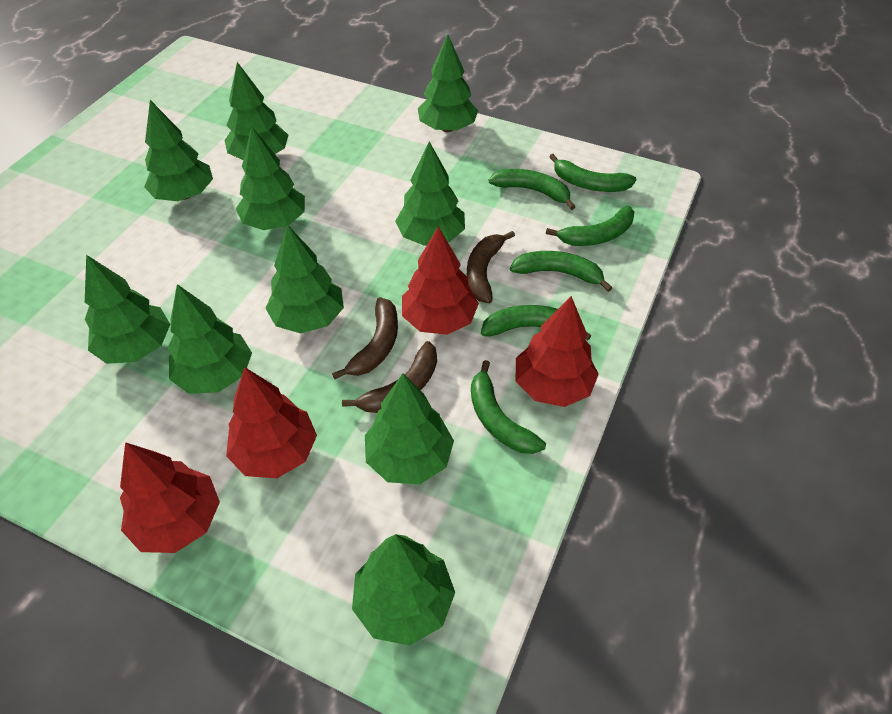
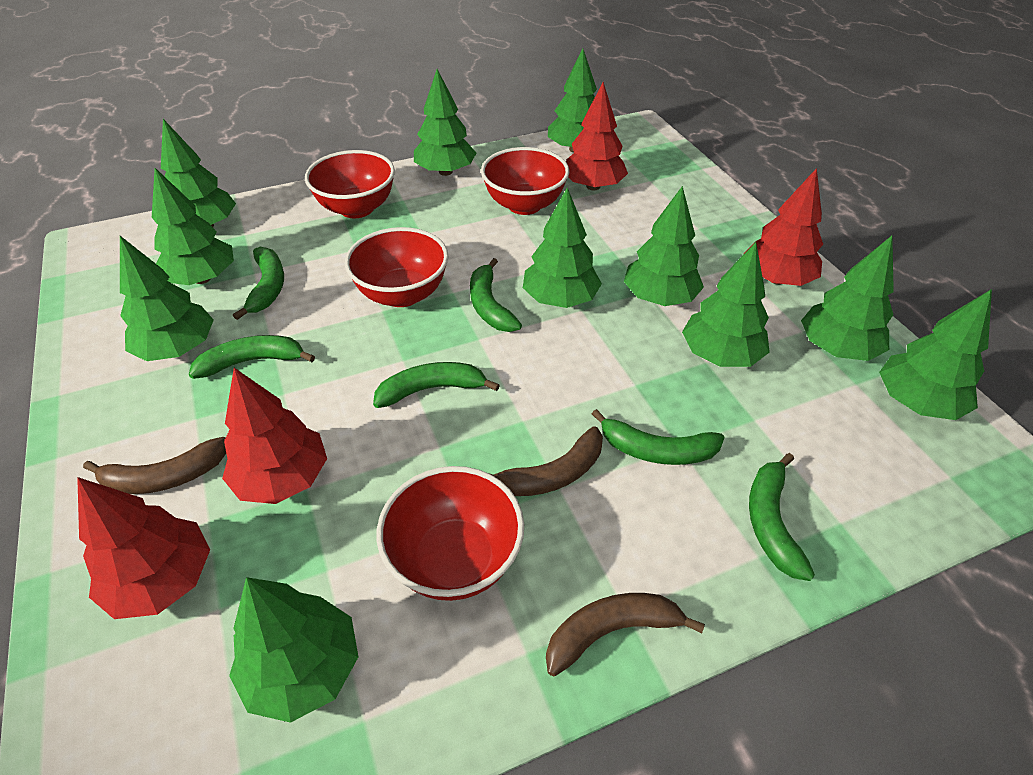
green tree: 10 -> 11
red bowl: 0 -> 4

